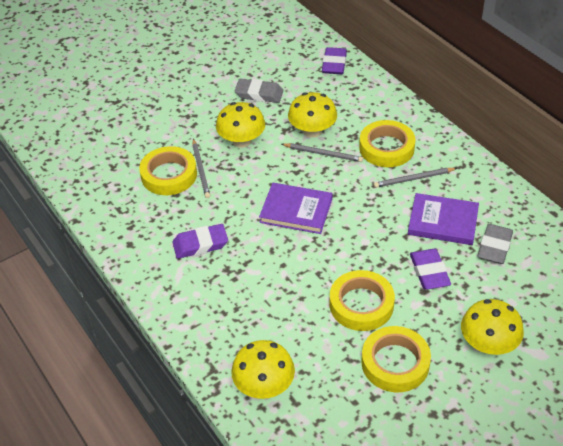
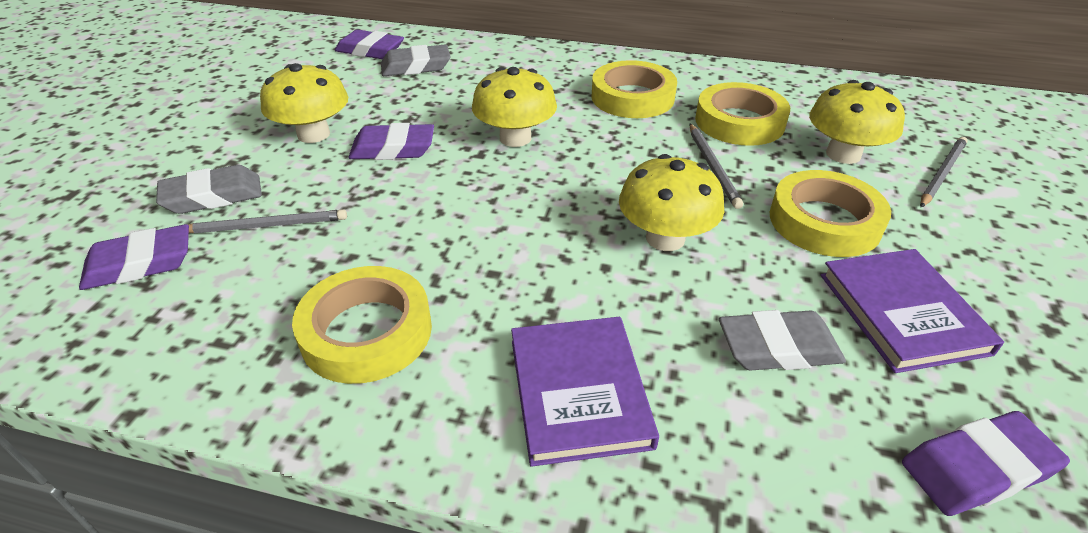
grey eraser: 2 -> 3
purple eraser: 3 -> 4

